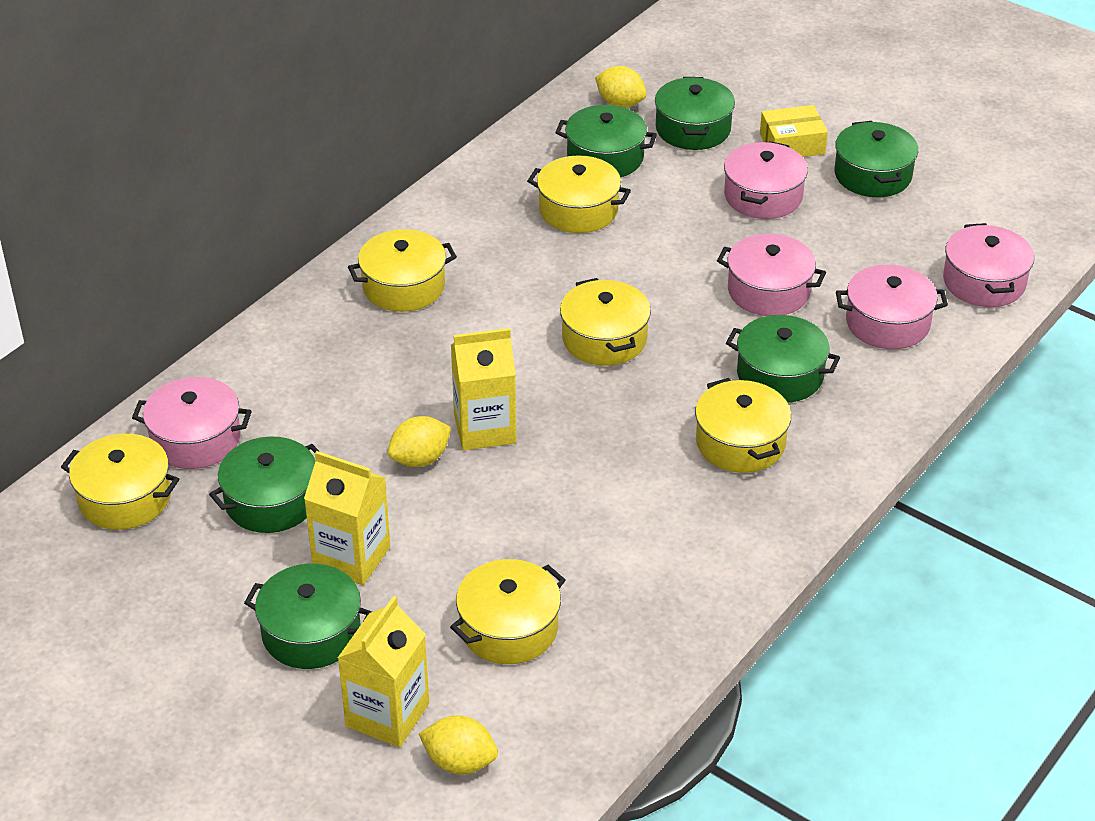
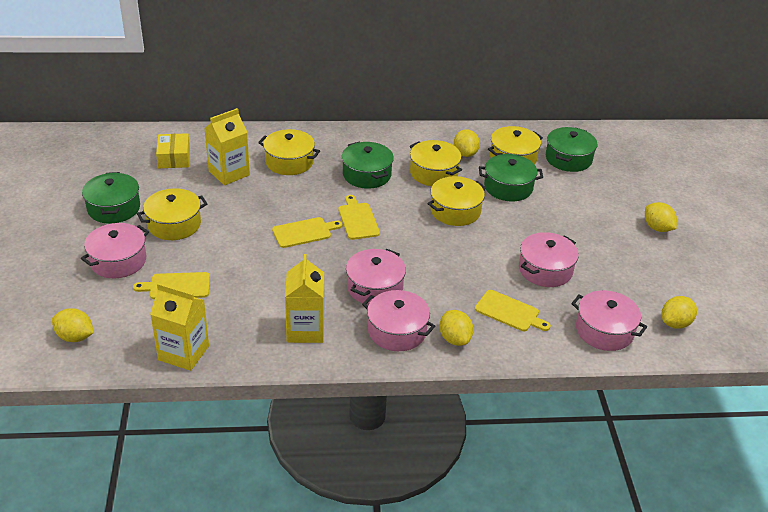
green pot: 6 -> 4
yellow cutting board: 0 -> 4
yellow lemon: 3 -> 5
yellow pot: 6 -> 5

